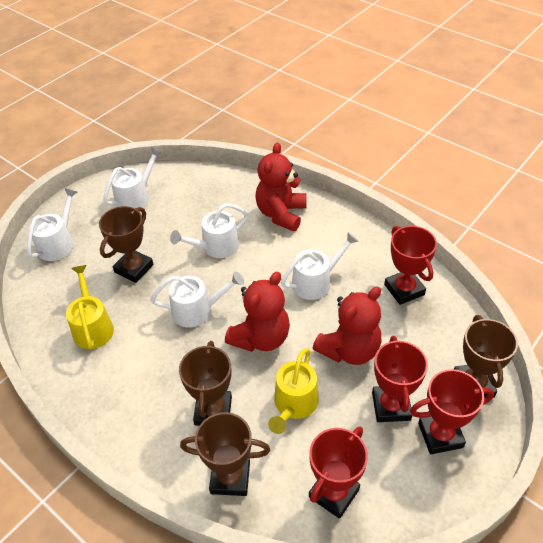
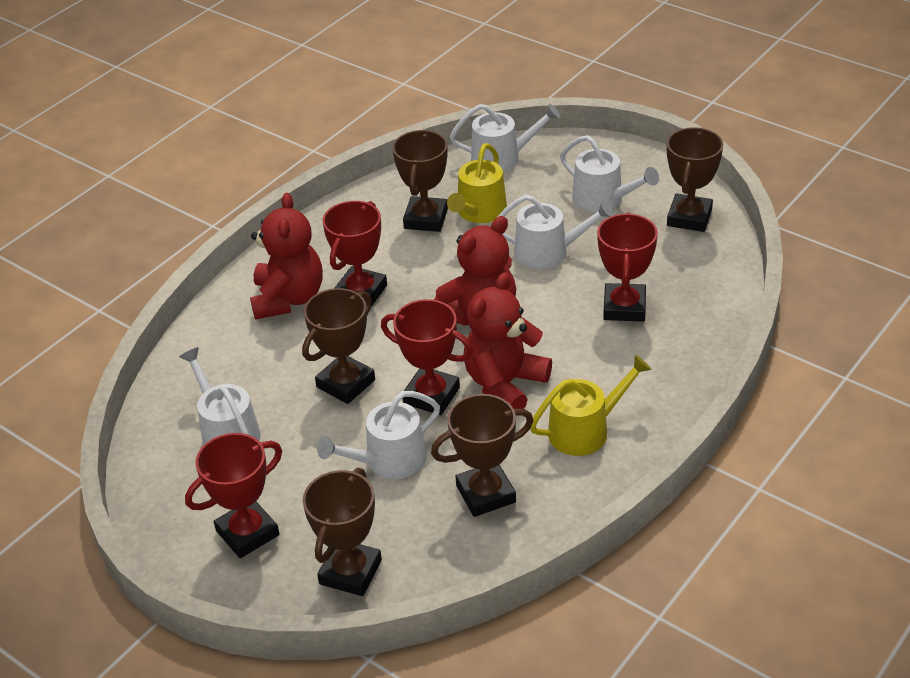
brown trophy: 4 -> 5

